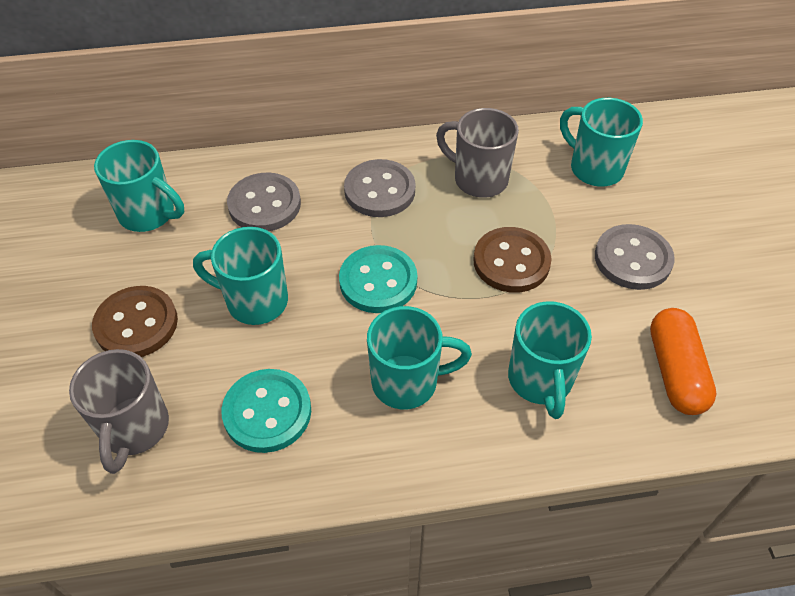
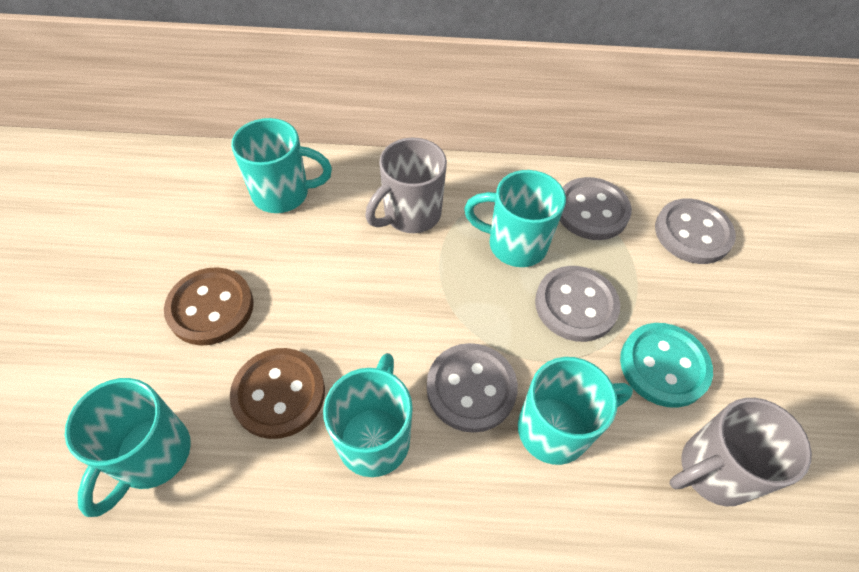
grey button: 3 -> 4
orange capsule: 1 -> 0
turquoise button: 2 -> 1

